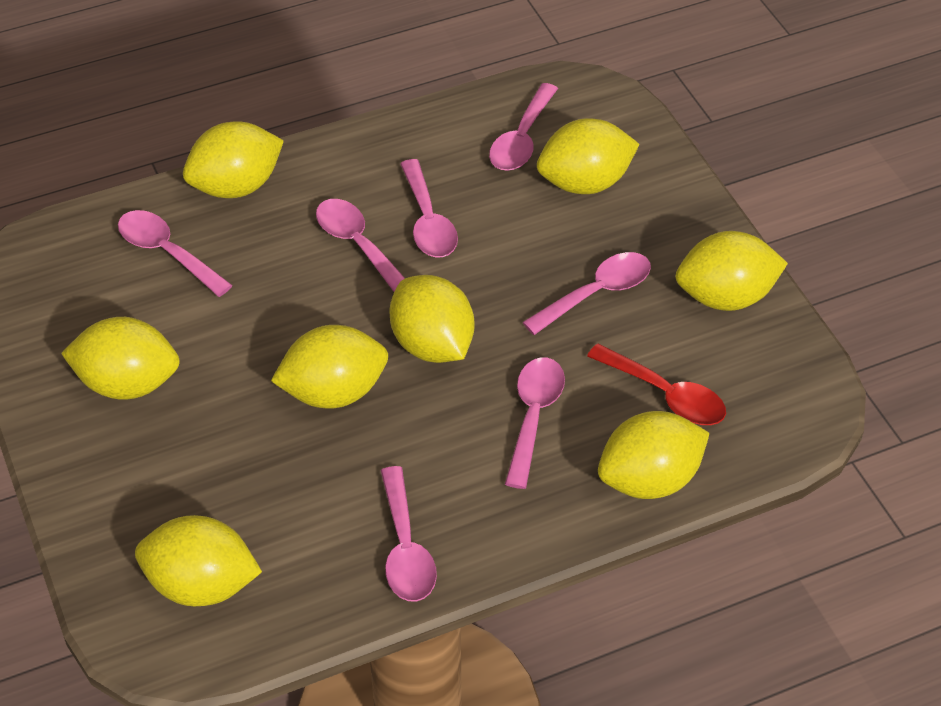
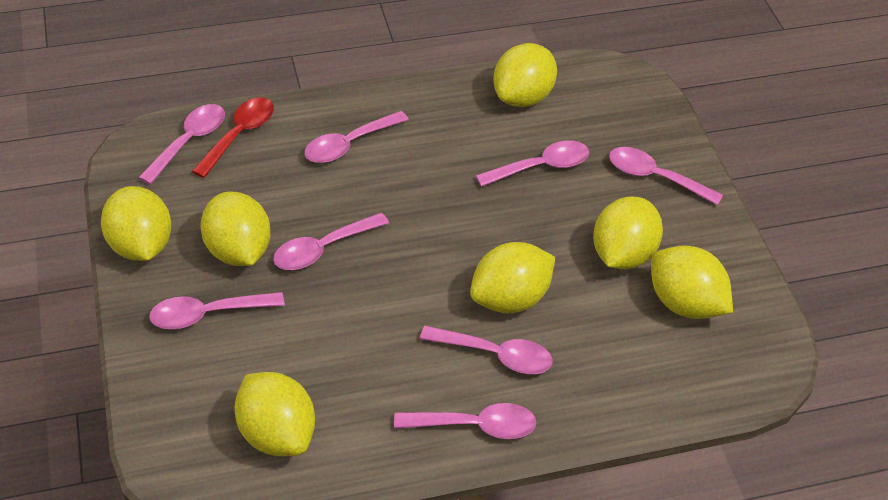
pink spoon: 7 -> 8
yellow lemon: 8 -> 7

